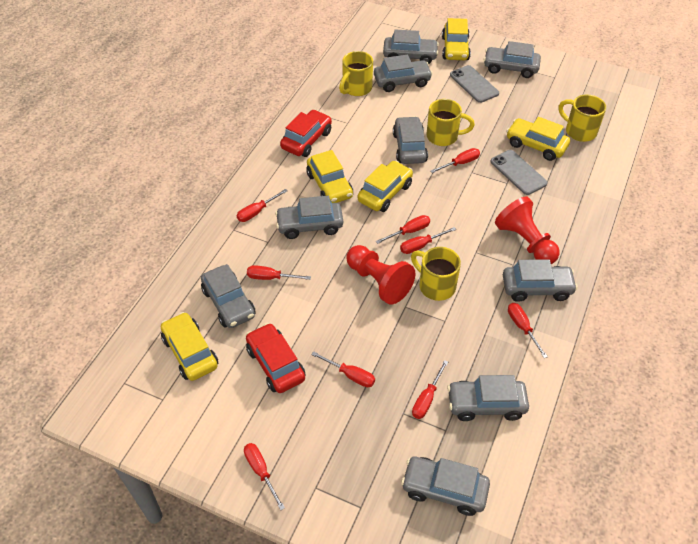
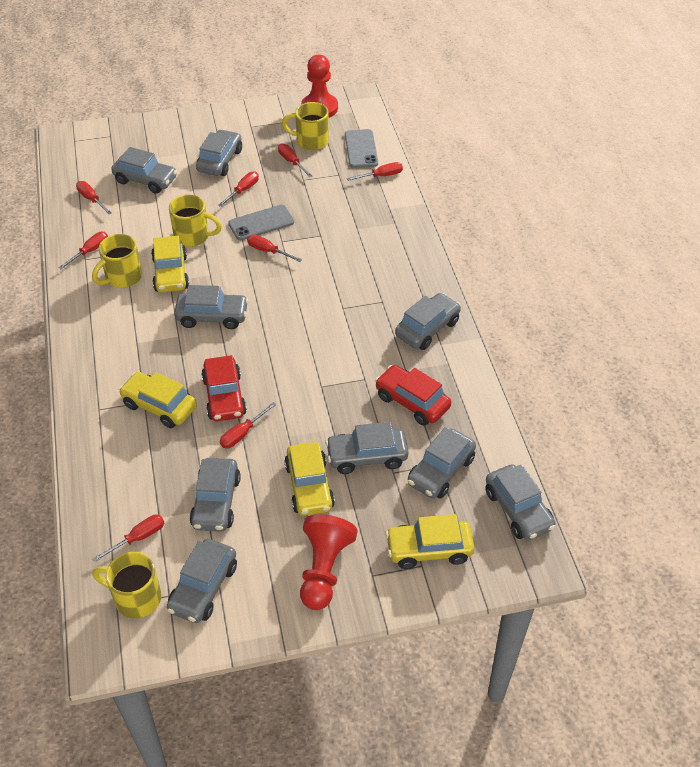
red screwdriver: 9 -> 8
yellow car: 5 -> 4

